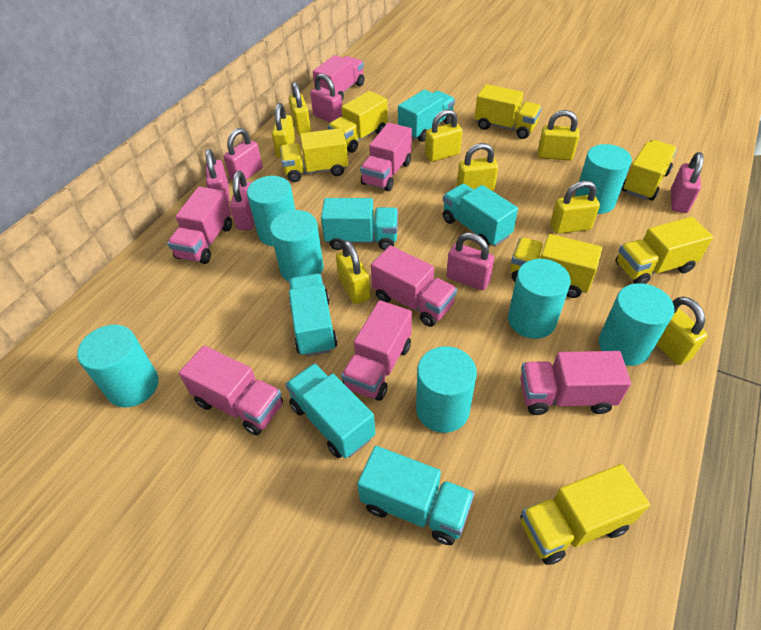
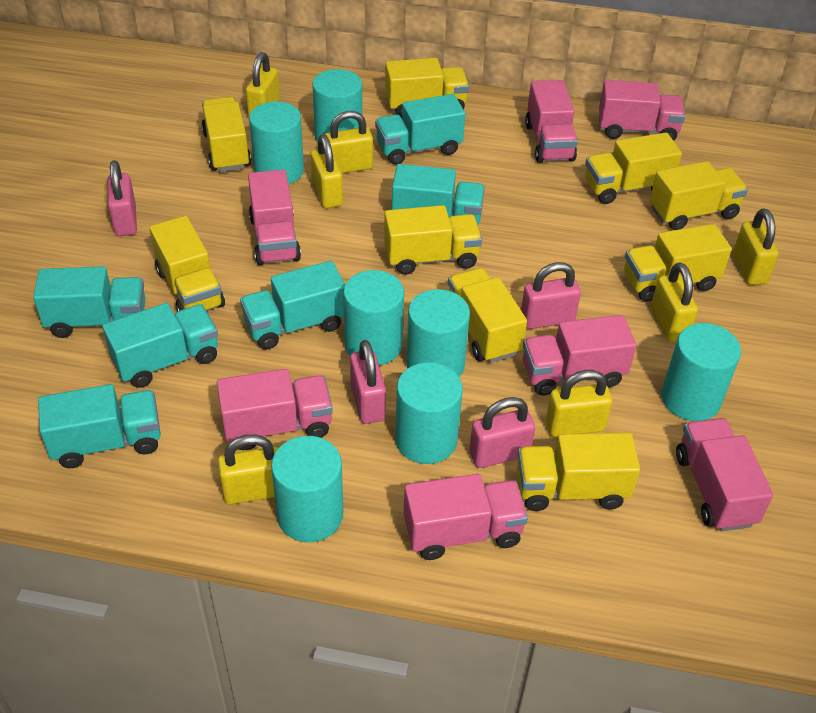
pink padlock: 6 -> 4
yellow padlock: 8 -> 7
yellow truck: 7 -> 9

